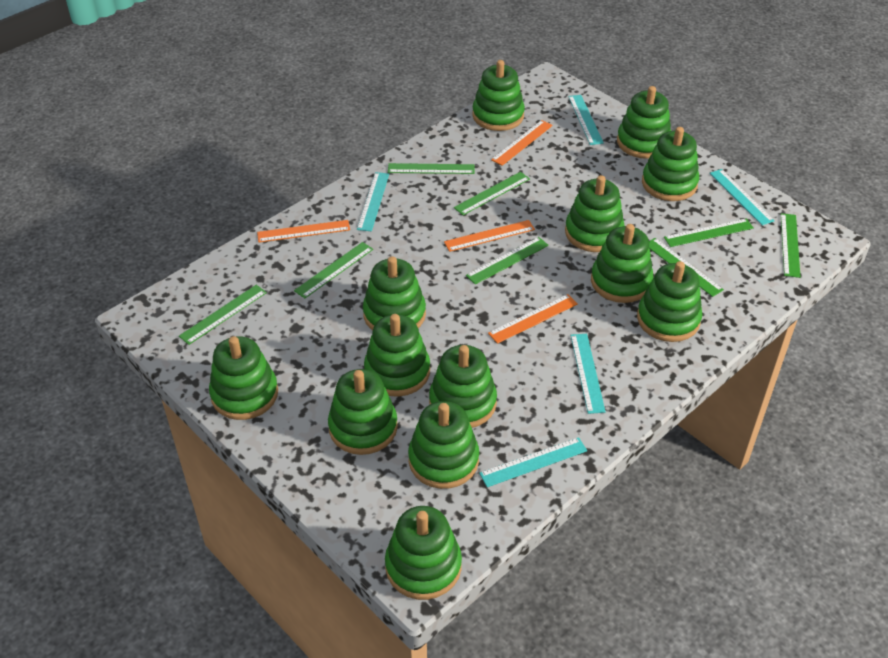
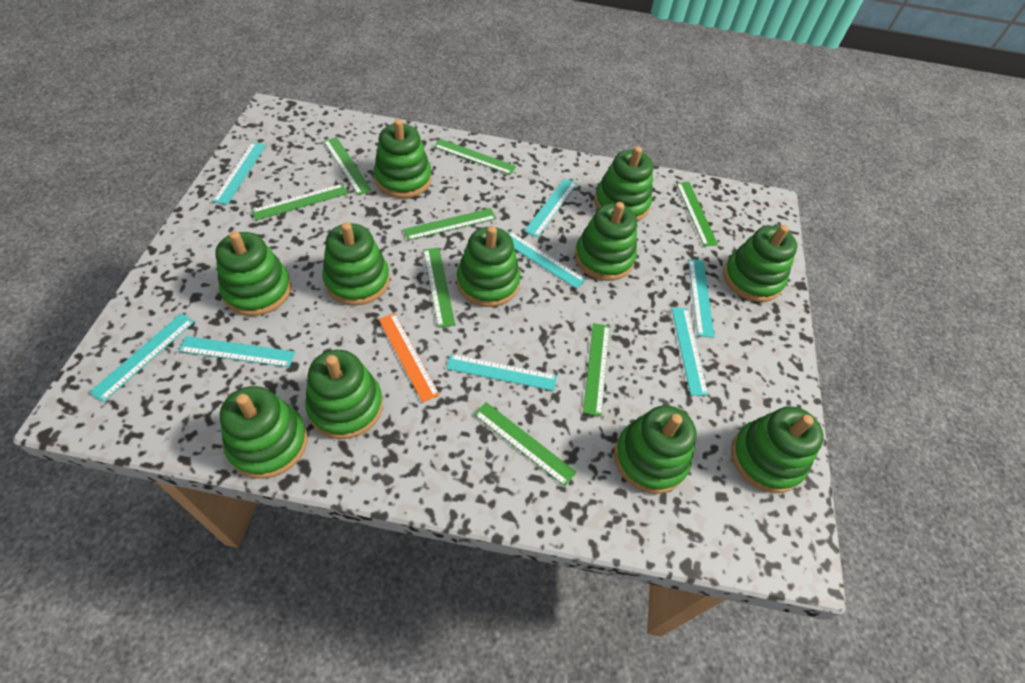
green stacking toy: 13 -> 11
orange ruler: 4 -> 1
turquoise ruler: 5 -> 8

